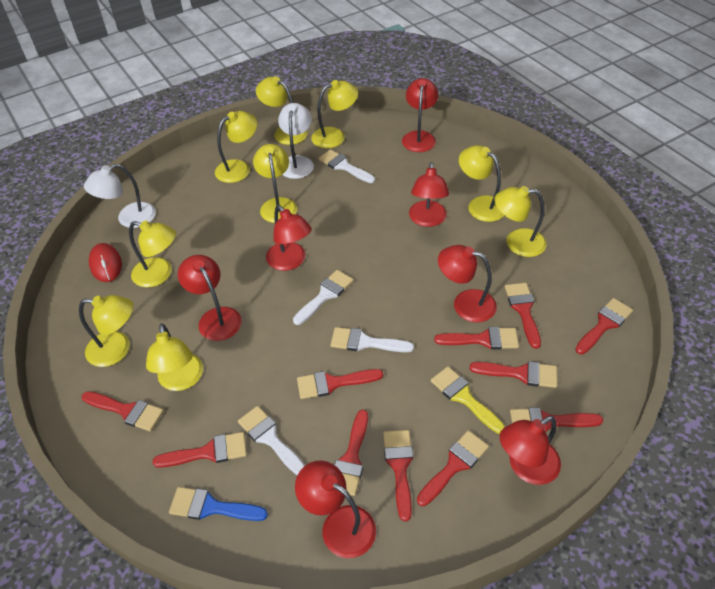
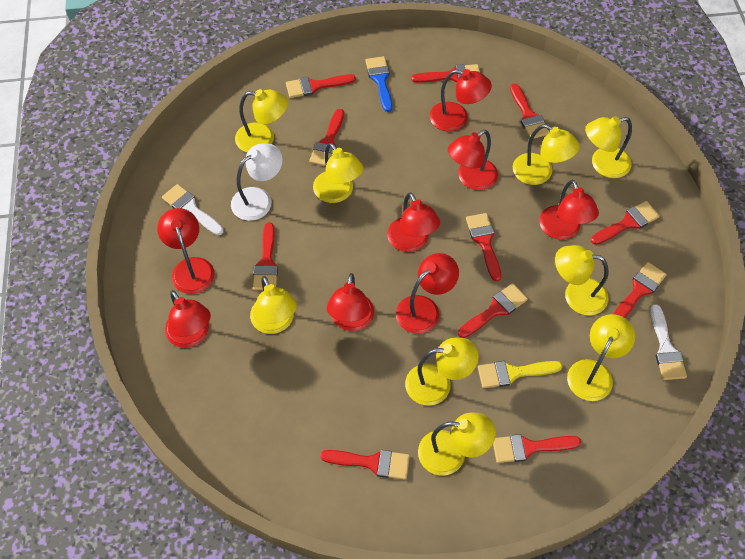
red lamp: 7 -> 8
red mouse: 1 -> 0
white brush: 4 -> 2
white lamp: 2 -> 1

